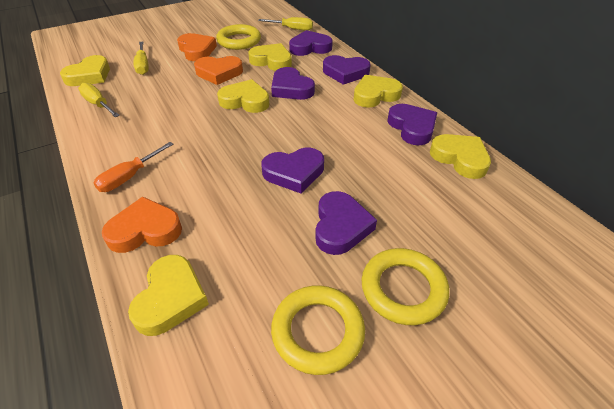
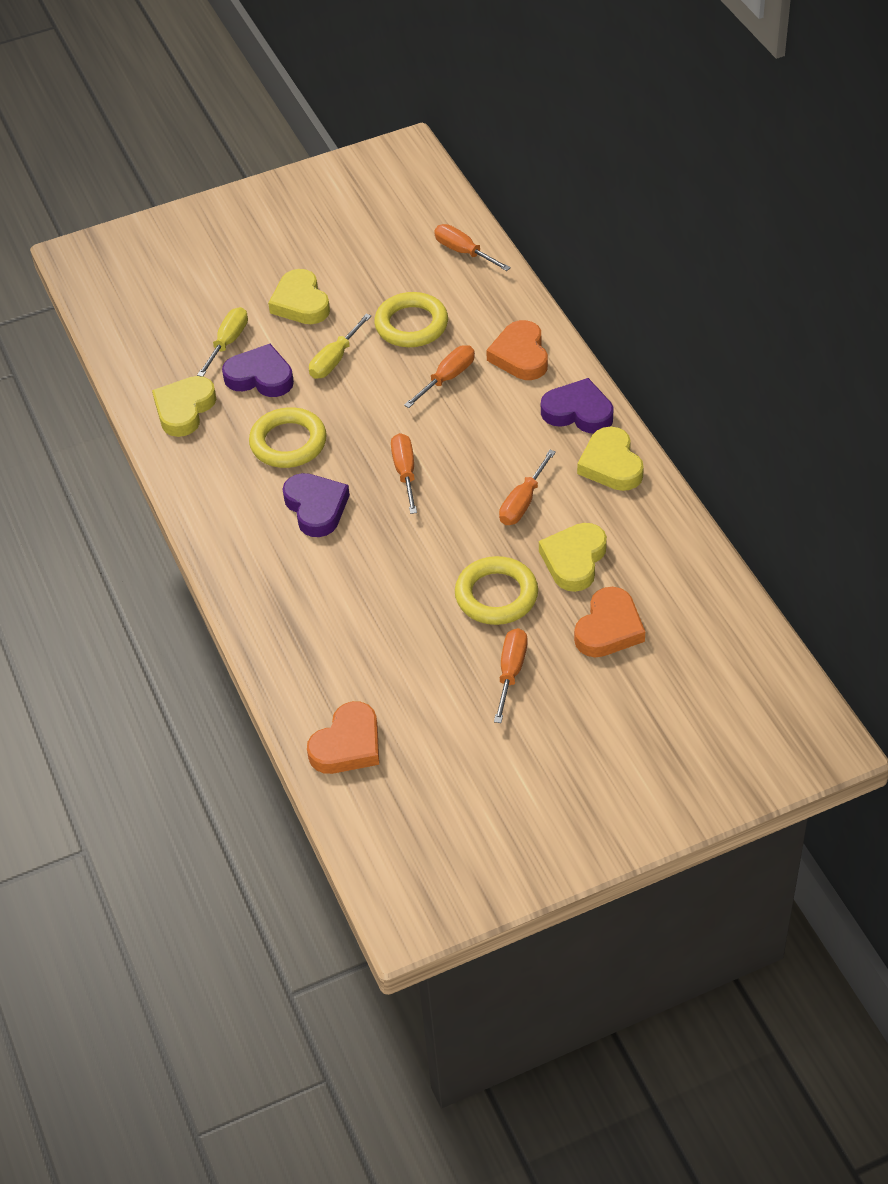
orange screwdriver: 1 -> 5
purple heart: 6 -> 3
yellow heart: 6 -> 4
yellow screwdriver: 3 -> 2

